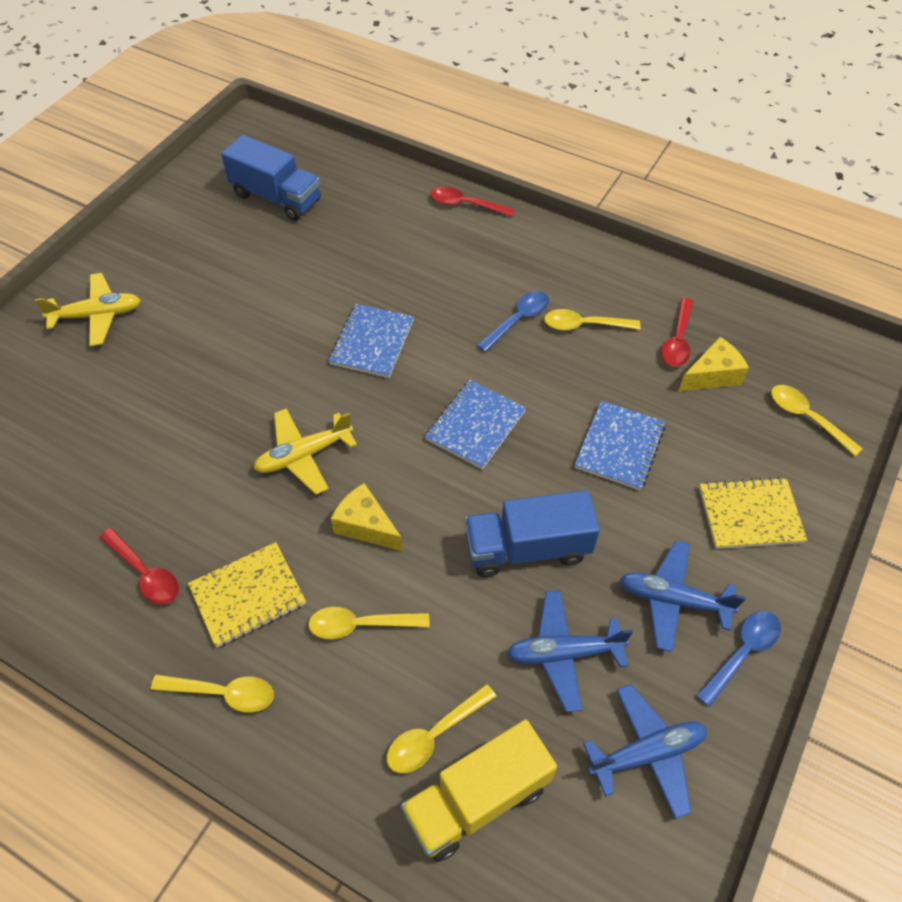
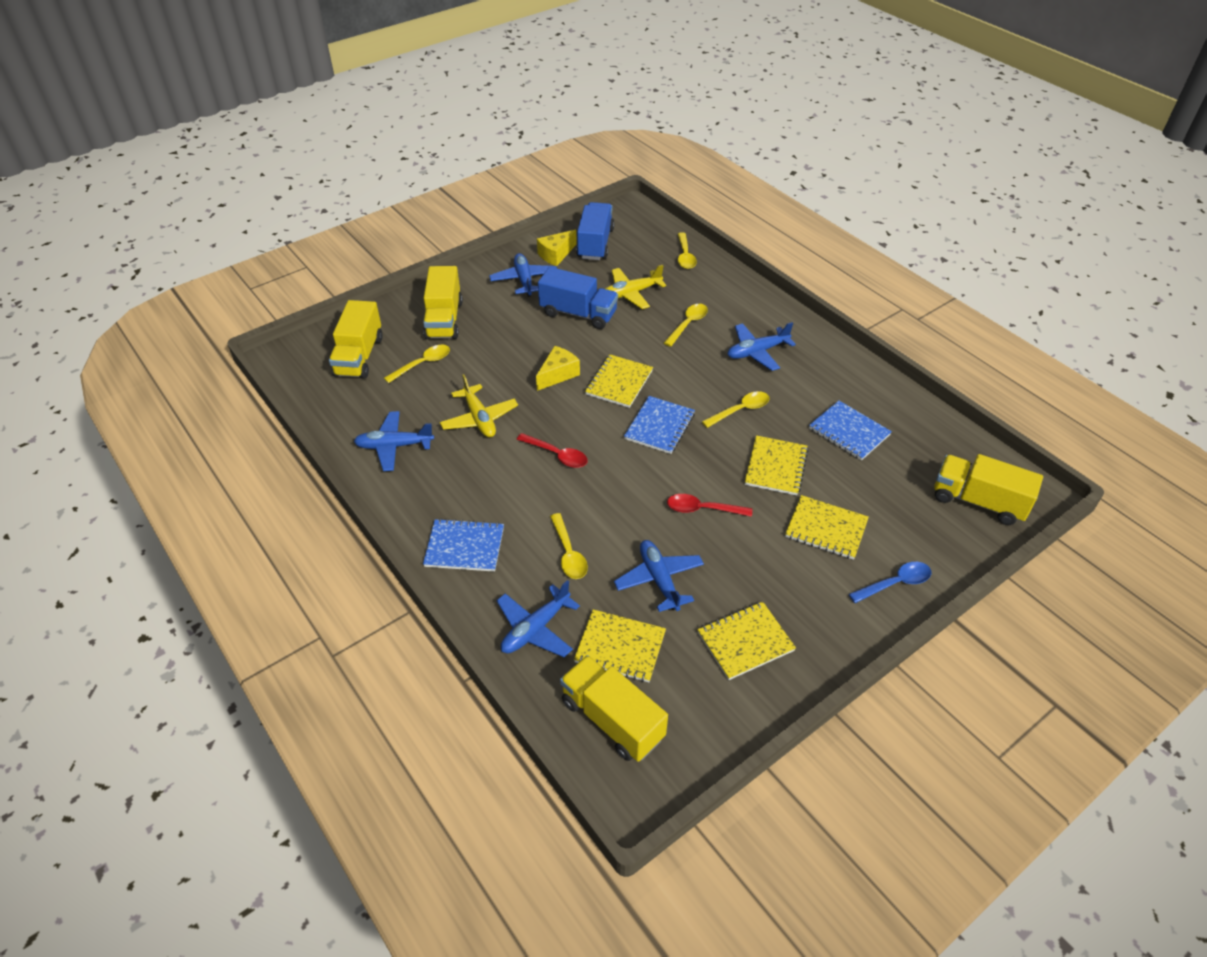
blue plane: 3 -> 5
blue spoon: 2 -> 1
red spoon: 3 -> 2
yellow notebook: 2 -> 5
yellow truck: 1 -> 4

